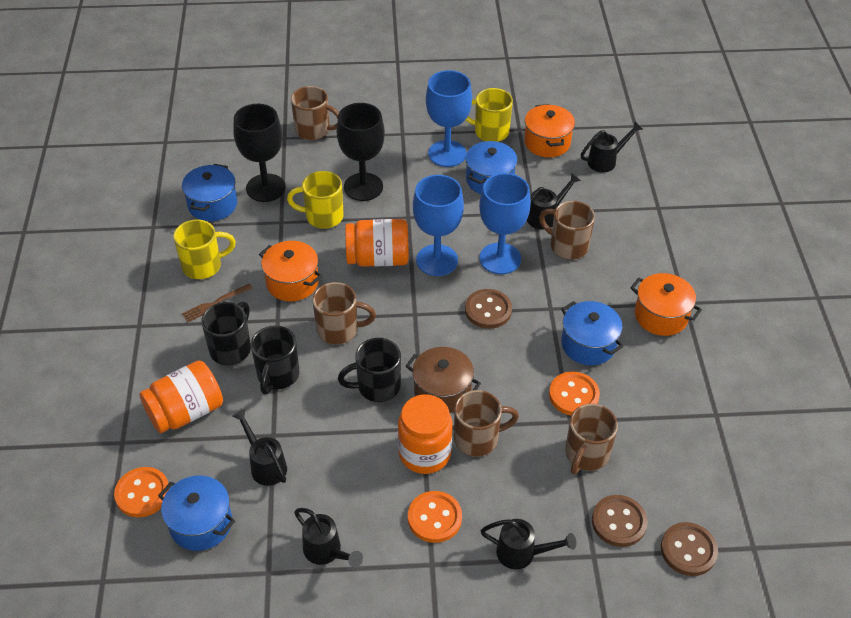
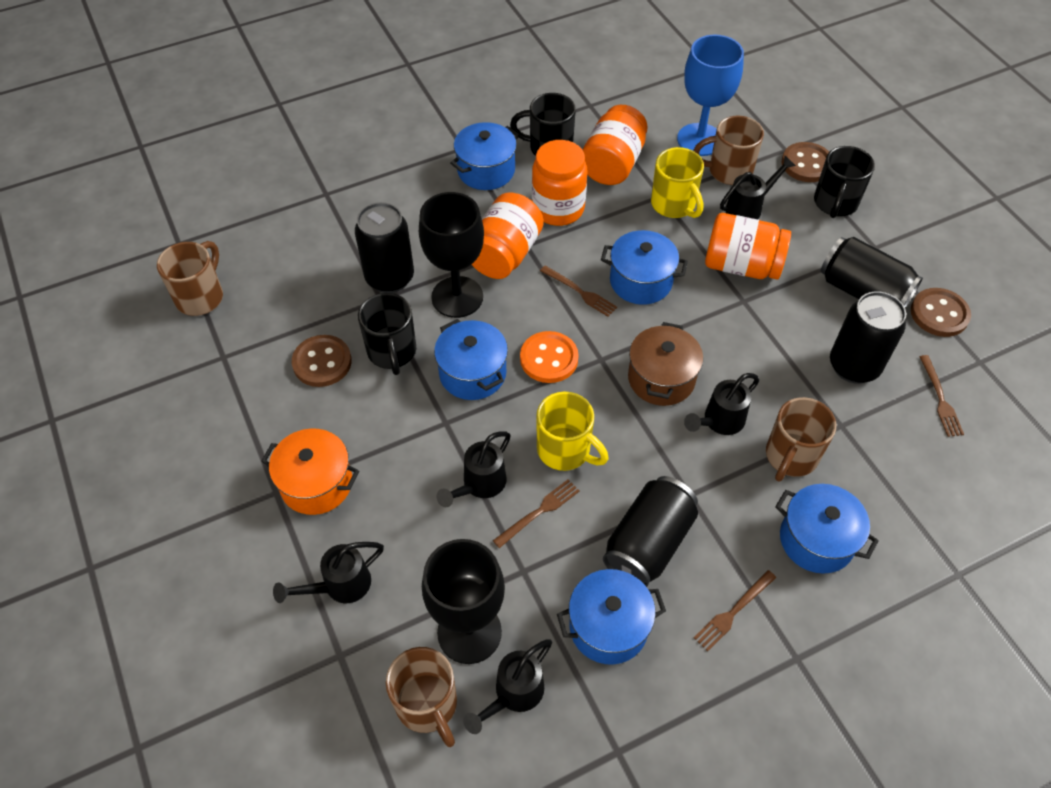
black can: 0 -> 4
blue goblet: 3 -> 1
blue pot: 4 -> 5
brown fork: 1 -> 4
brown mug: 5 -> 4
orange button: 3 -> 1
orange jar: 3 -> 4
orange pot: 3 -> 1
yellow mug: 3 -> 2

